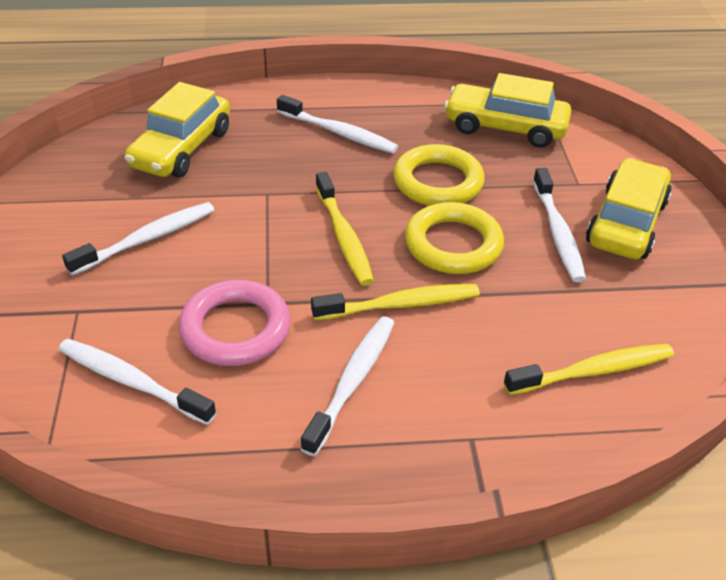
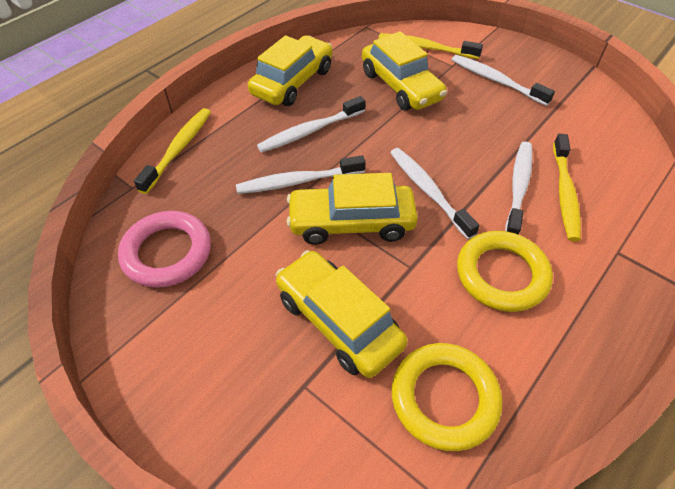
yellow car: 3 -> 4

